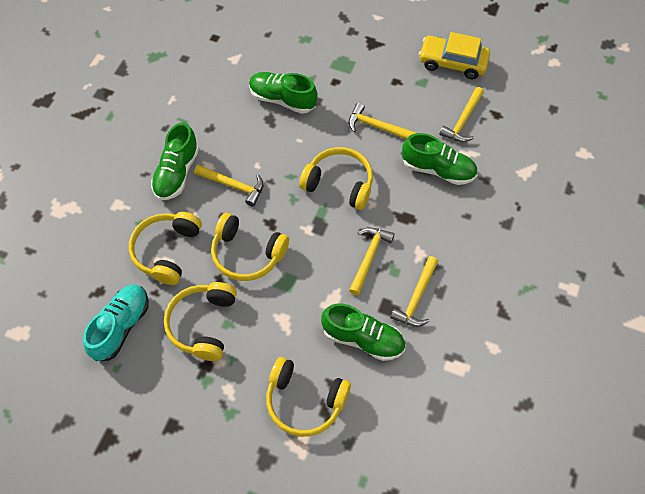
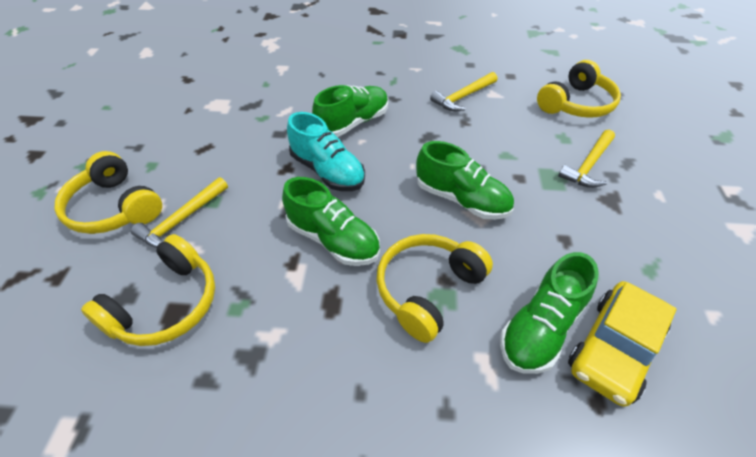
yellow hammer: 5 -> 3
yellow headphones: 5 -> 4

